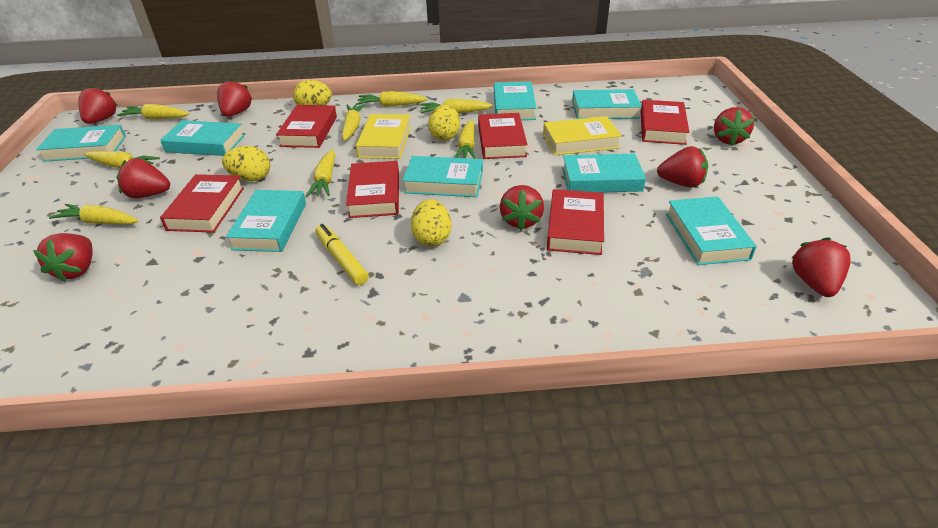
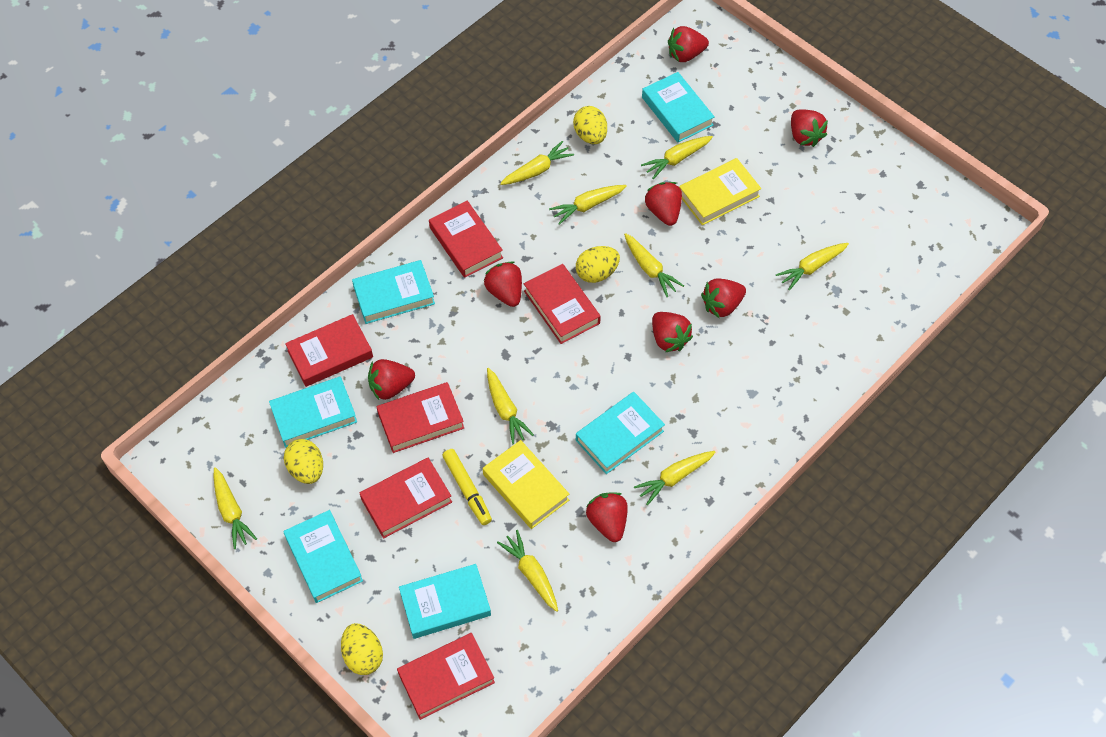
turquoise book: 8 -> 6
yellow carrot: 8 -> 9

